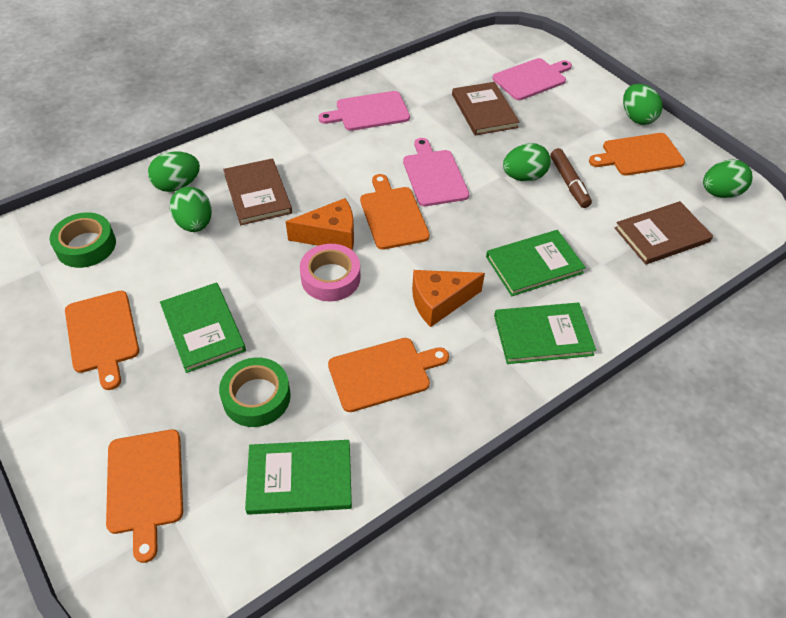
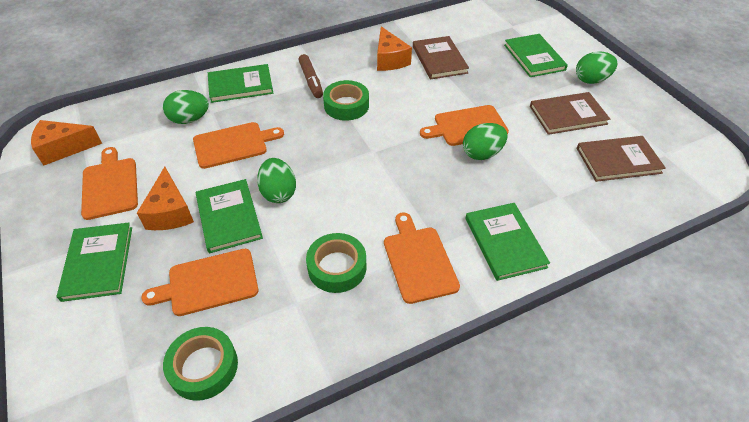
green book: 4 -> 5
green egg: 5 -> 4
green tape: 2 -> 3
orange cheese: 2 -> 3
pink cutting board: 3 -> 0
pink tape: 1 -> 0

